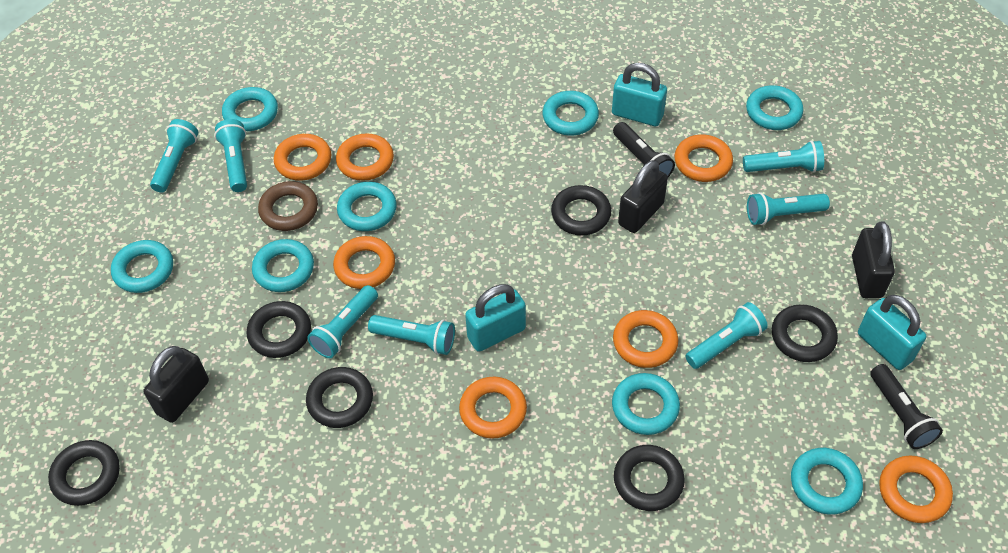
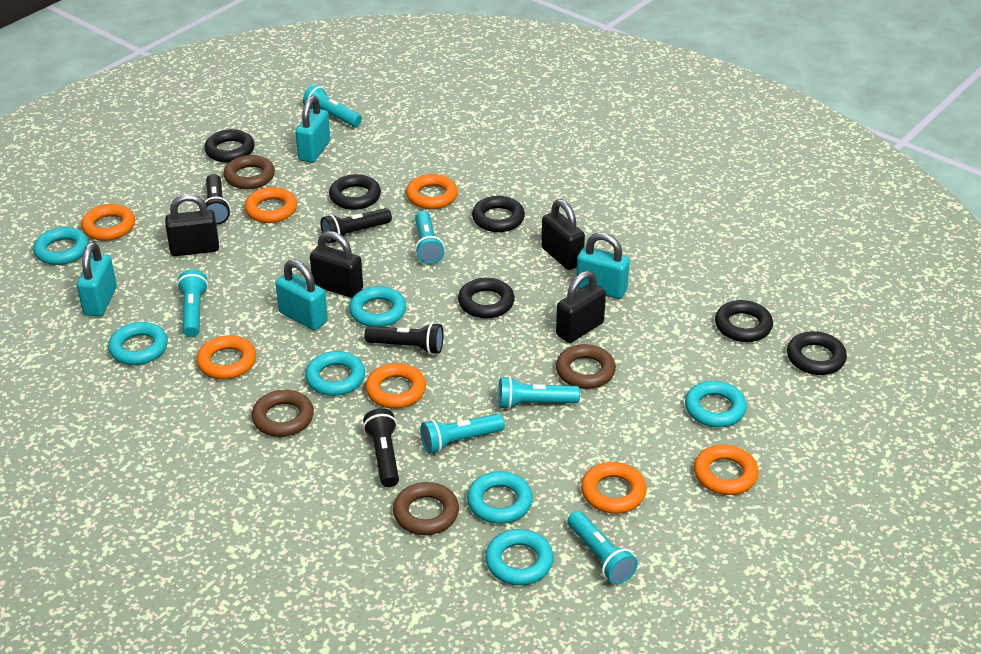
black flashlight: 2 -> 4
black padlock: 3 -> 4
brown ring: 1 -> 4
turquoise flashlight: 7 -> 6
turquoise padlock: 3 -> 4
turquoise ring: 8 -> 7

